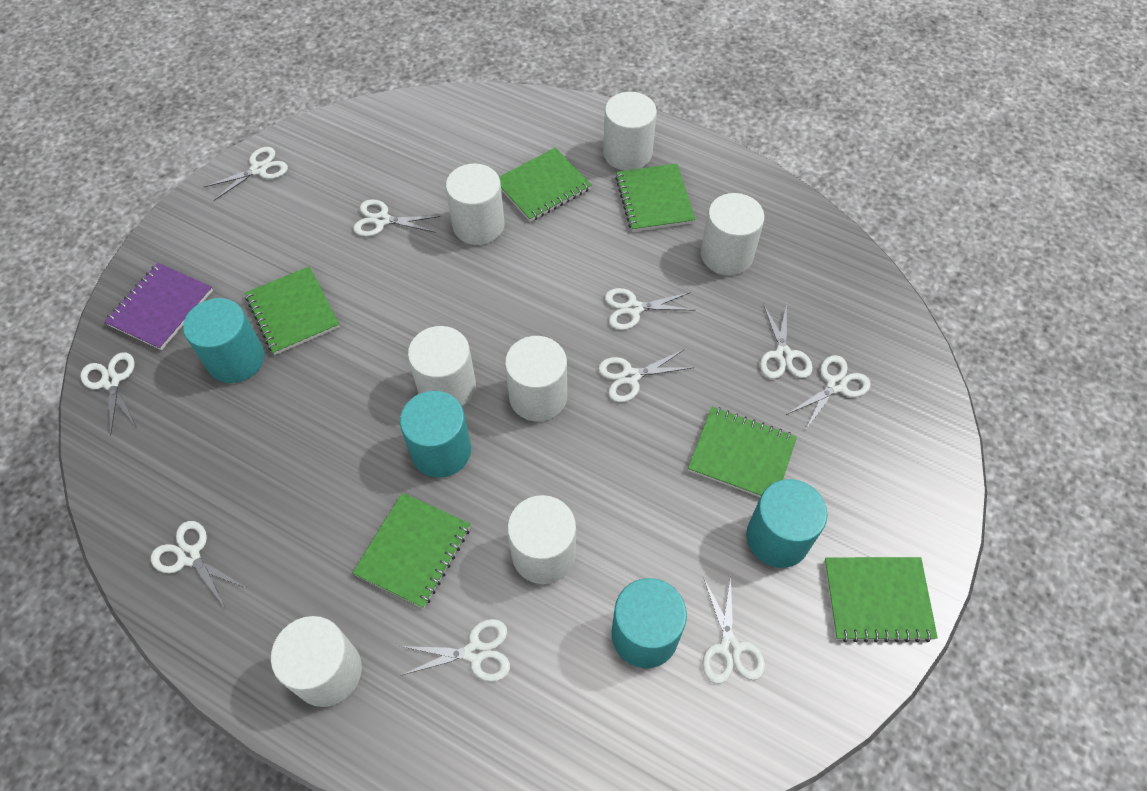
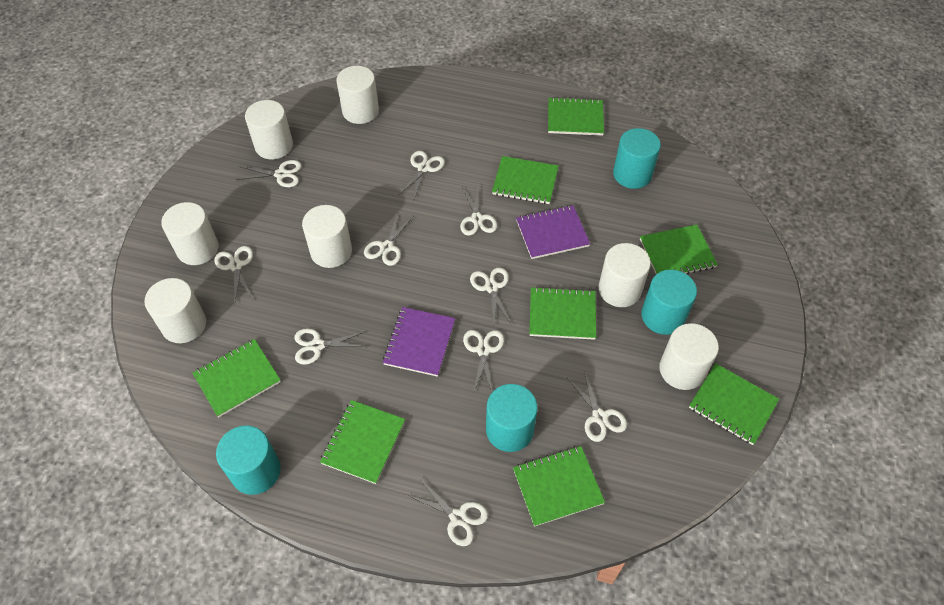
green notebook: 6 -> 8
purple notebook: 1 -> 2

